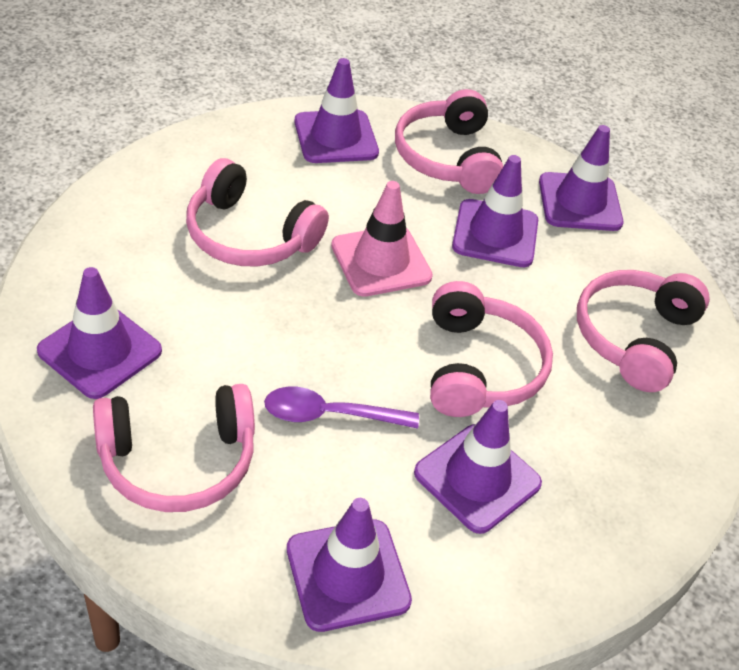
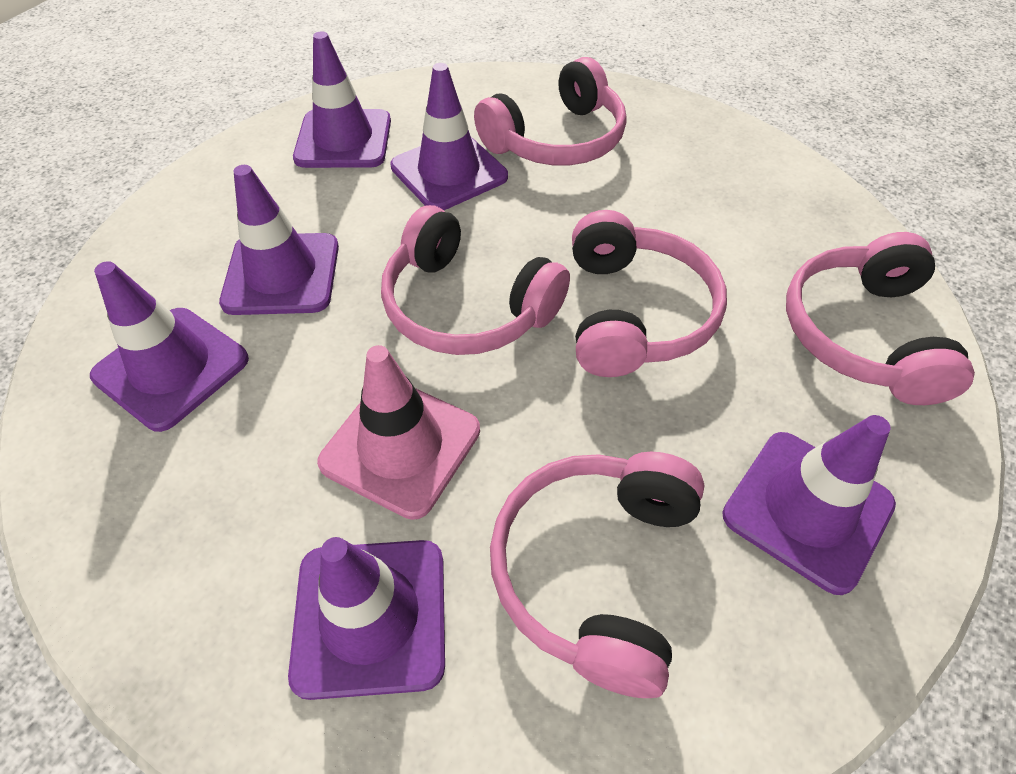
purple spoon: 1 -> 0

